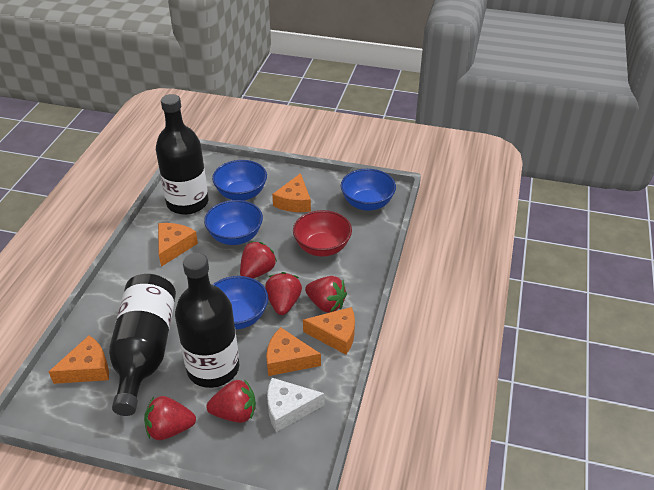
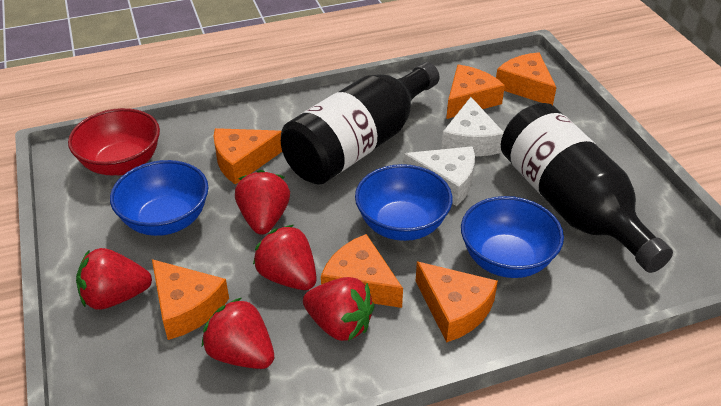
black bottle: 3 -> 2
blue bowl: 4 -> 3
orange cheese: 5 -> 6
white cheese: 1 -> 2

